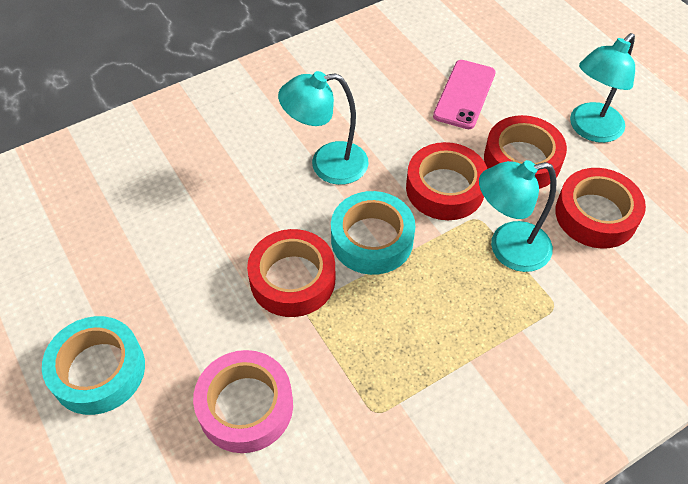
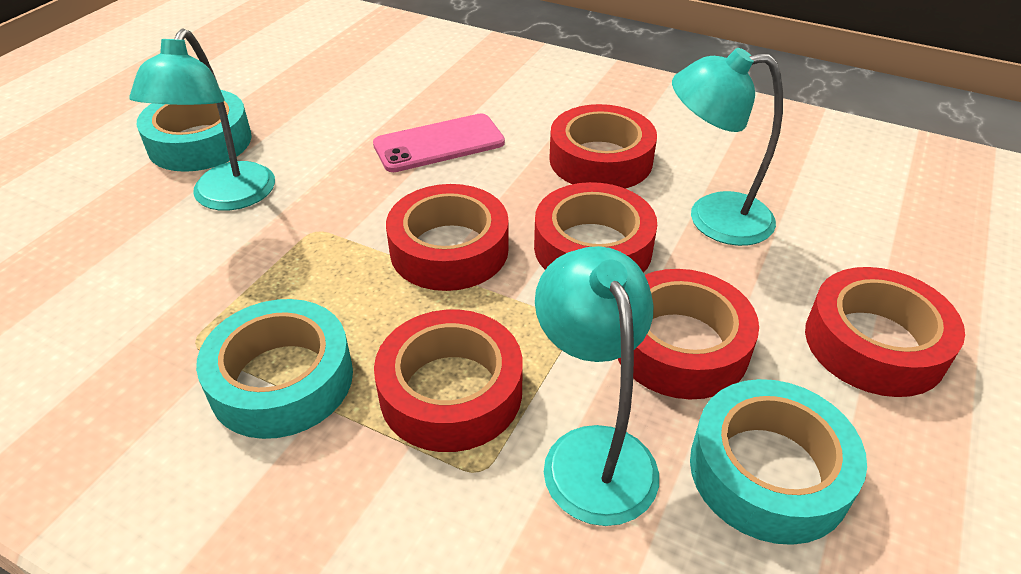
pink tape: 1 -> 0
red tape: 4 -> 6
turquoise tape: 2 -> 3

